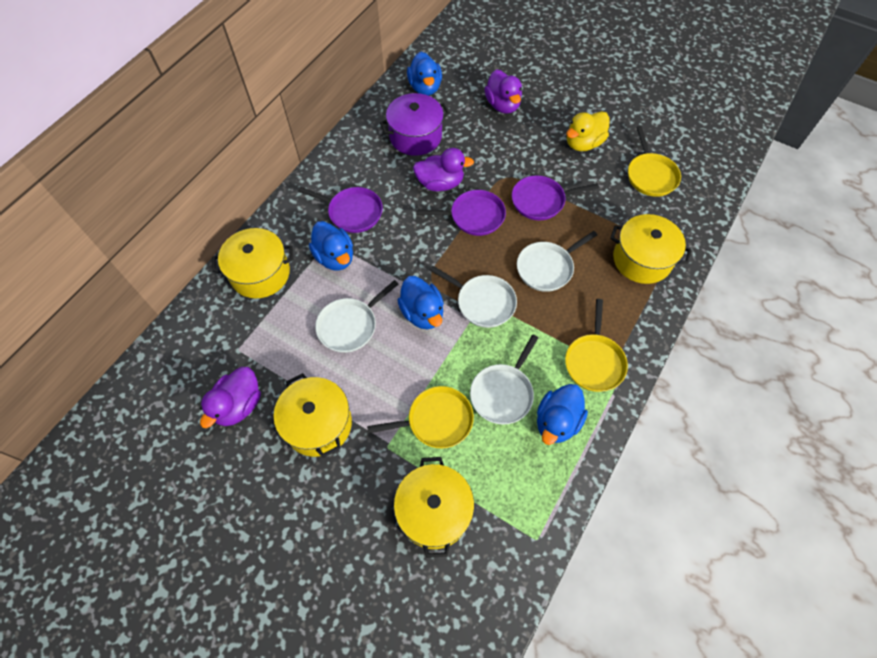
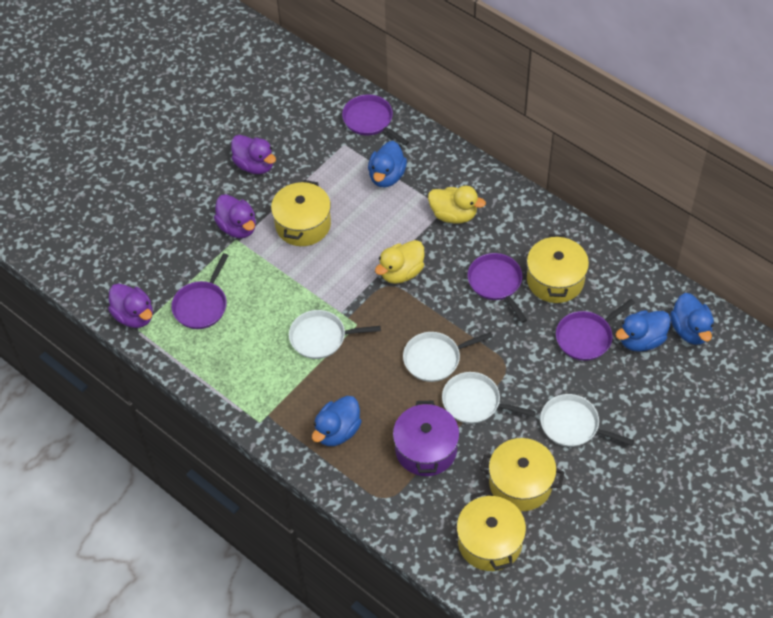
purple pan: 3 -> 4
yellow duck: 1 -> 2
yellow pan: 3 -> 0

